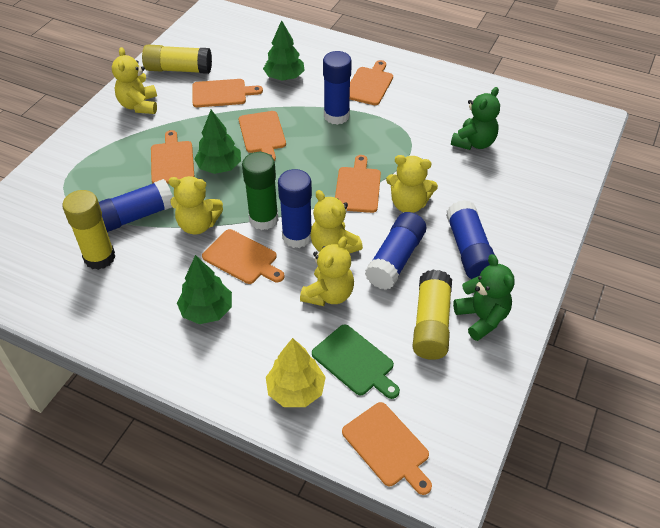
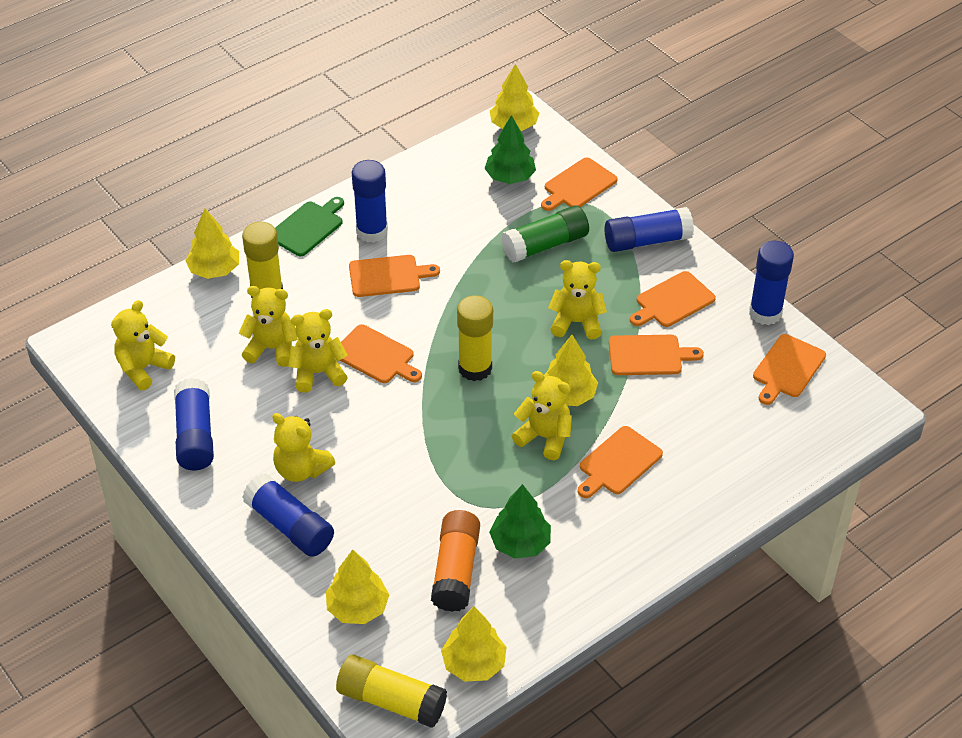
green teddy bear: 2 -> 0
green tree: 3 -> 2
orange glue stick: 0 -> 1
yellow teddy bear: 5 -> 6
yellow tree: 1 -> 5

